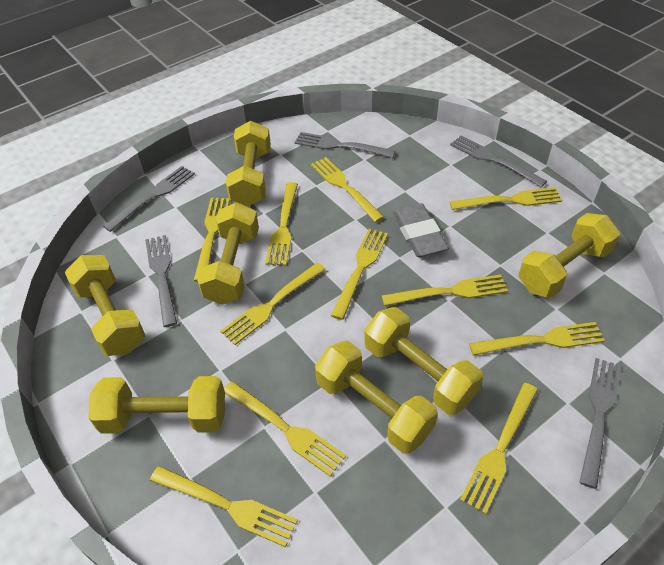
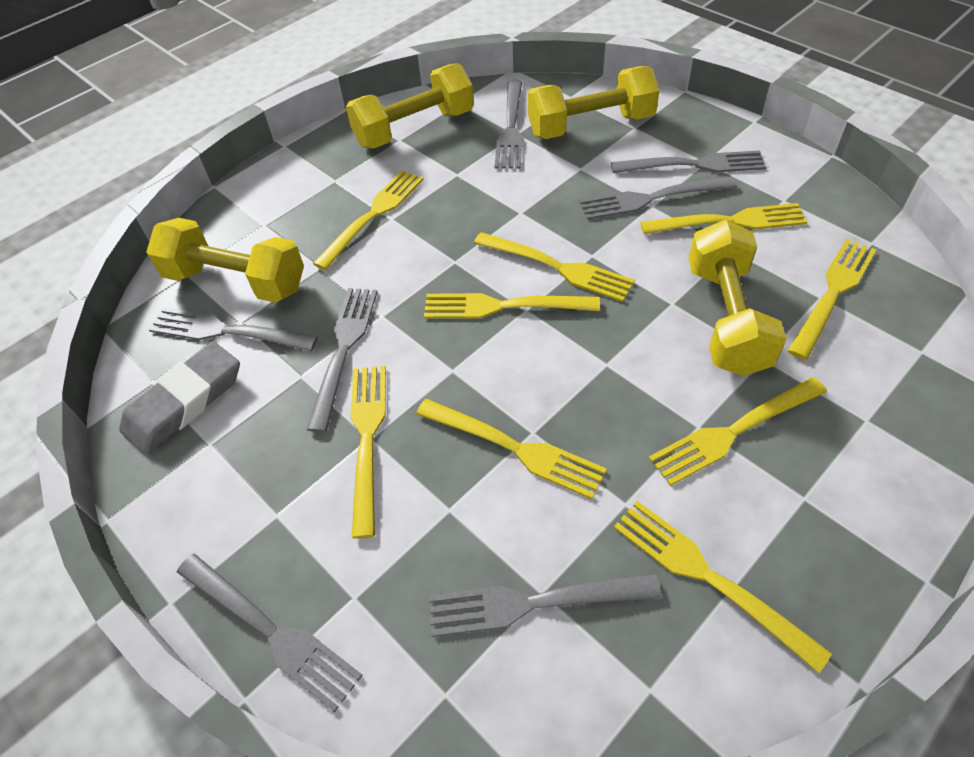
grey fork: 5 -> 7
yellow dumbbell: 7 -> 4
yellow fork: 11 -> 9

